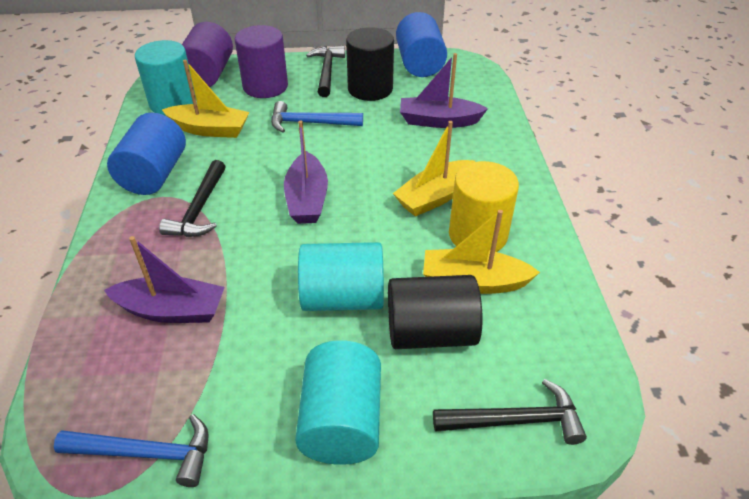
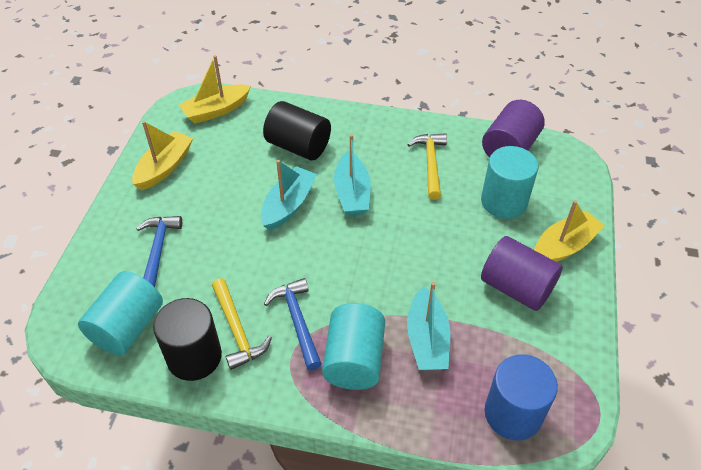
black hammer: 3 -> 0
blue cylinder: 2 -> 1
purple boat: 3 -> 0
turquoise boat: 0 -> 3
yellow cylinder: 1 -> 0
yellow hammer: 0 -> 2

